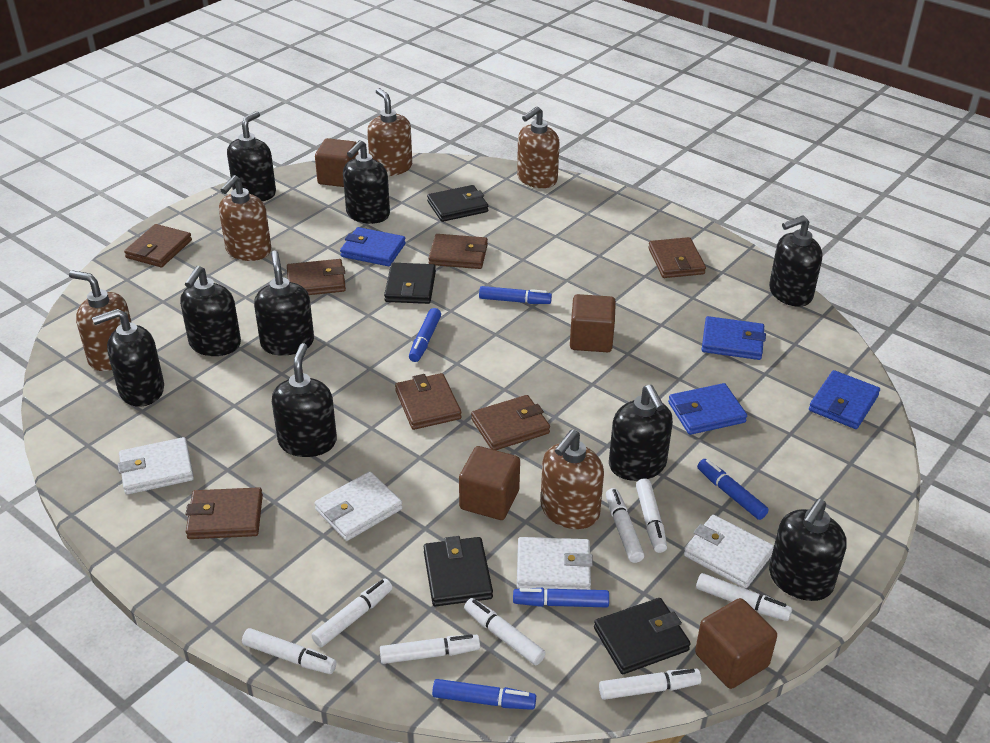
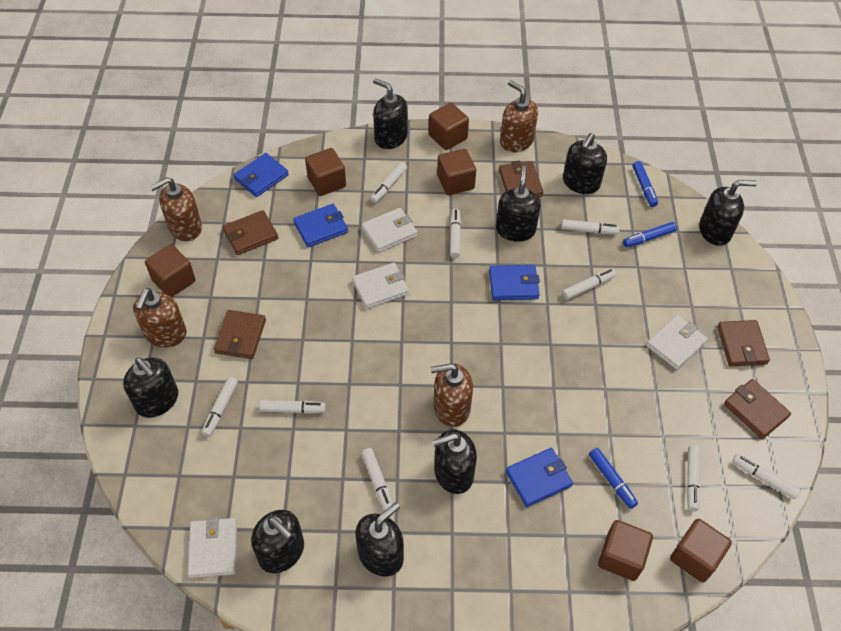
black soap dispenser: 9 -> 8
black wallet: 4 -> 0
blue marker: 5 -> 3
brown cube: 4 -> 6
brown soap dispenser: 5 -> 4
brown wallet: 7 -> 5
white marker: 8 -> 9

